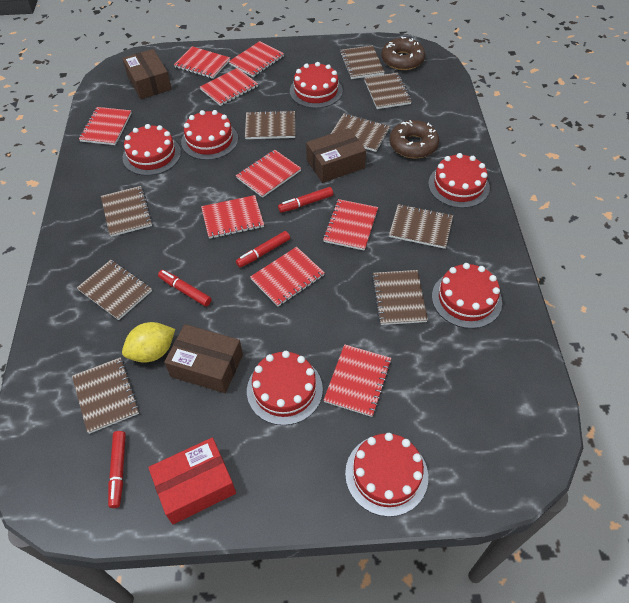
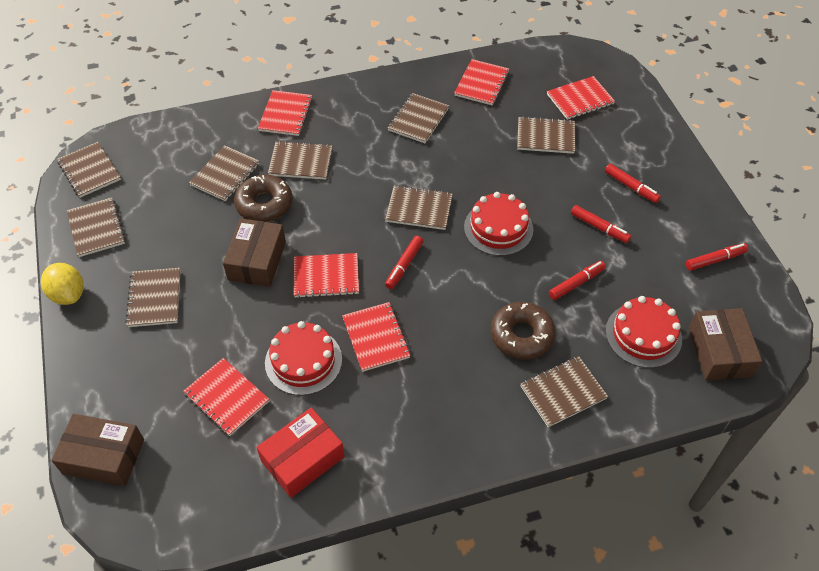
red cake: 7 -> 3
red marker: 4 -> 5
red notebook: 9 -> 6

